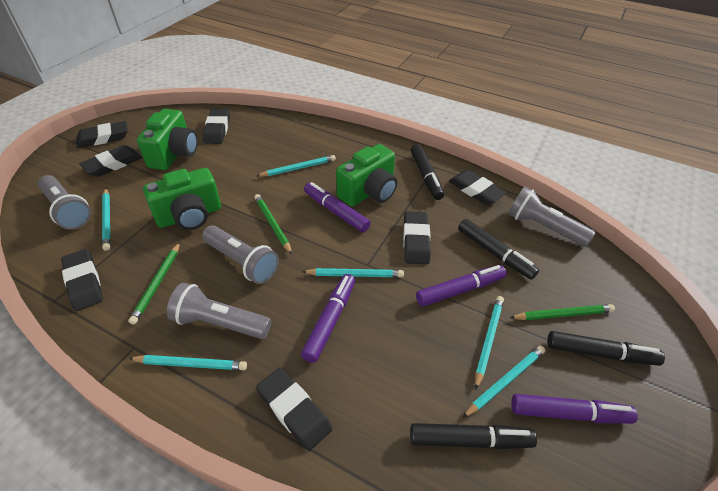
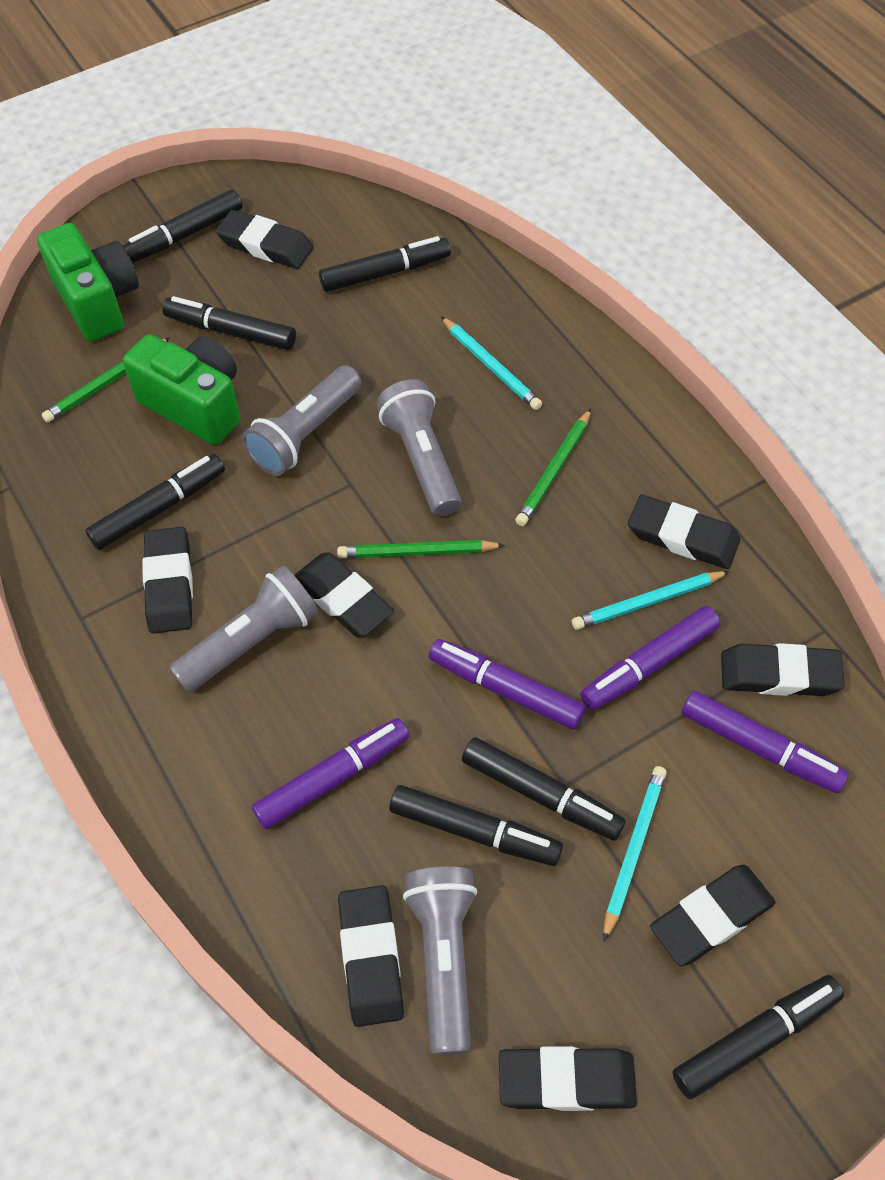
black eraser: 7 -> 8
black marker: 4 -> 7
green camera: 3 -> 2
turquoise pencil: 6 -> 3

